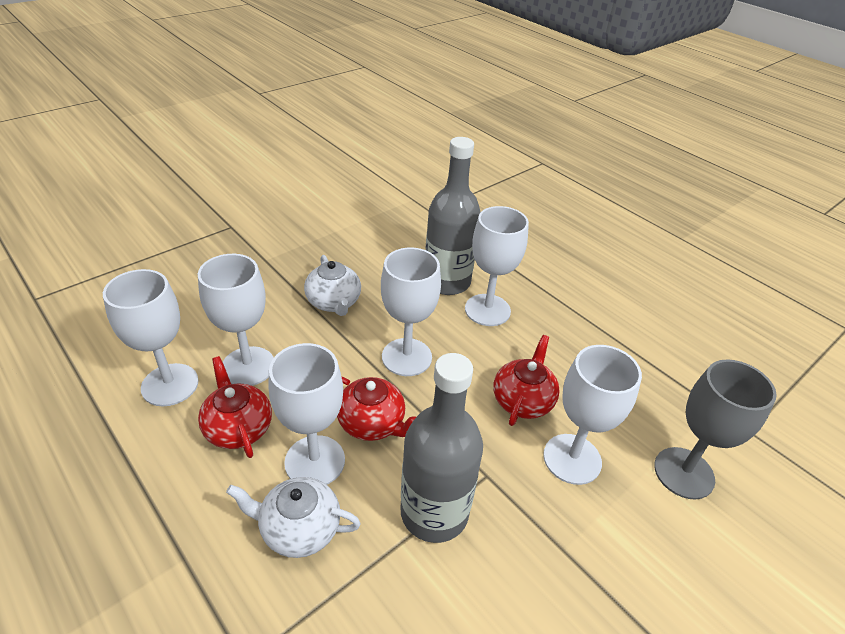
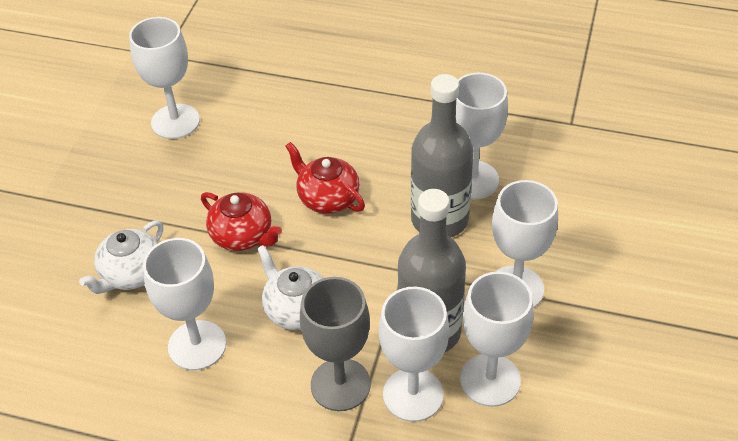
red teapot: 3 -> 2

